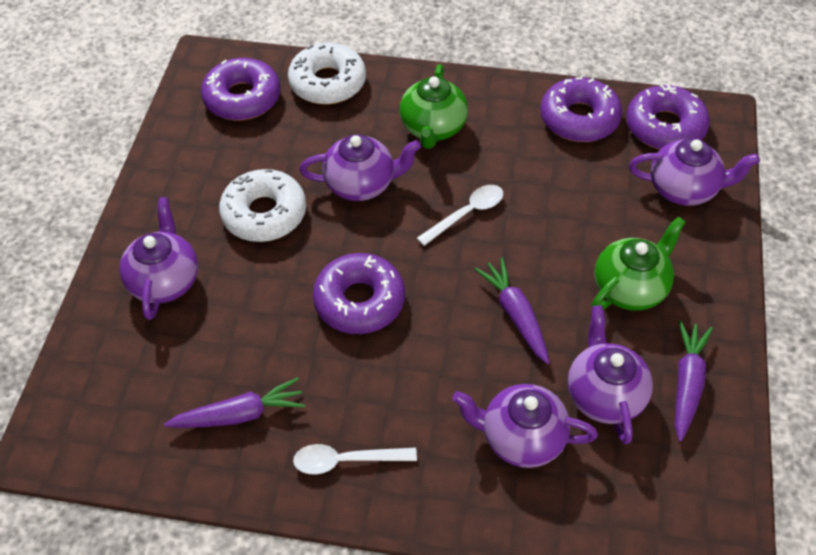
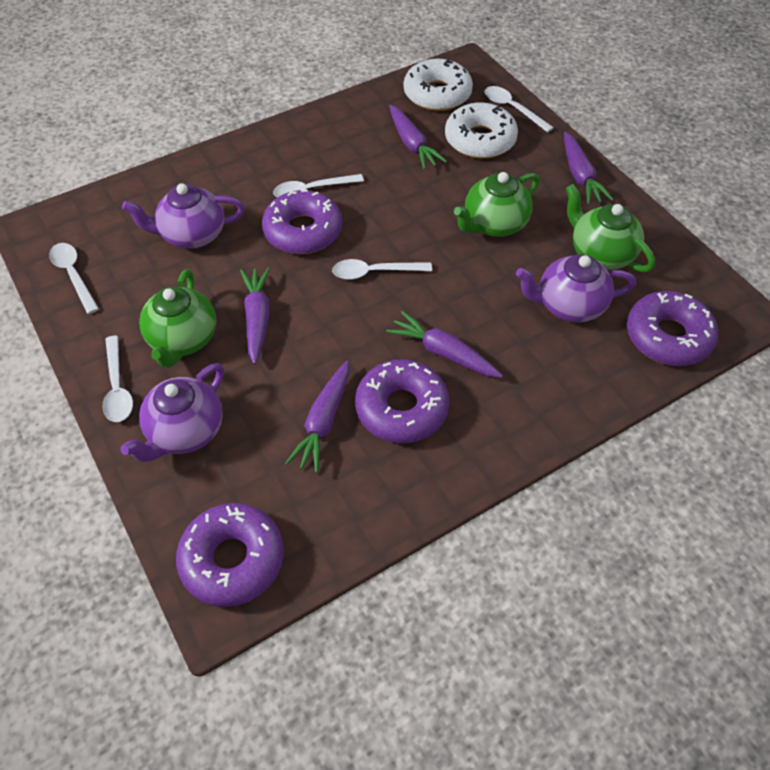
green teapot: 2 -> 3
purple carrot: 3 -> 5
purple teapot: 5 -> 3
white spoon: 2 -> 5

